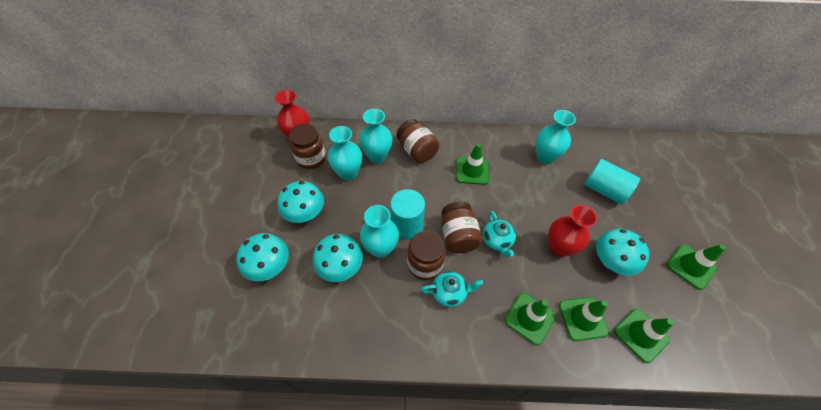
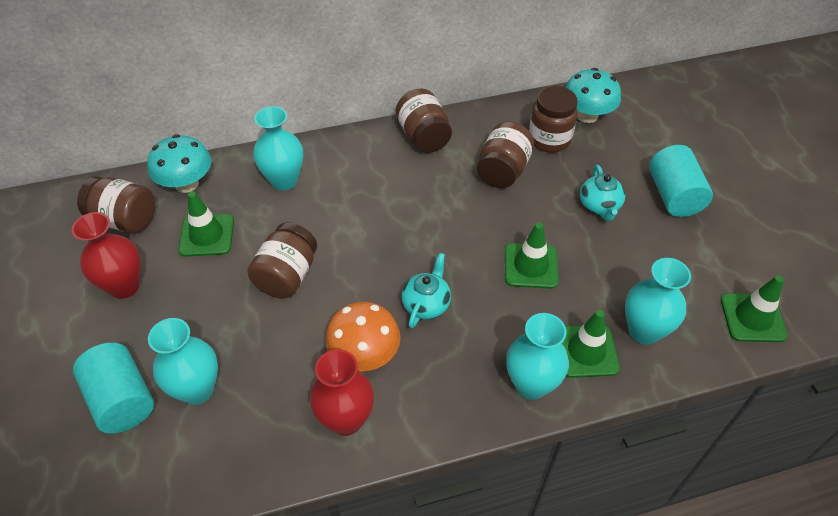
brown jar: 4 -> 5
green traffic cone: 5 -> 4
orange mushroom: 0 -> 1
turquoise mushroom: 4 -> 2

